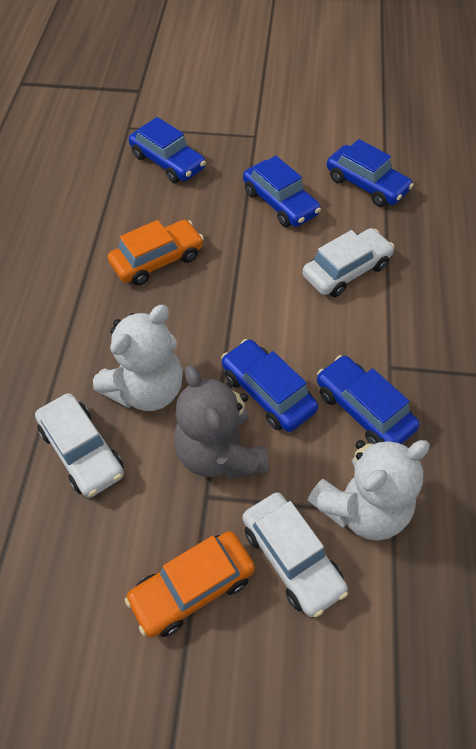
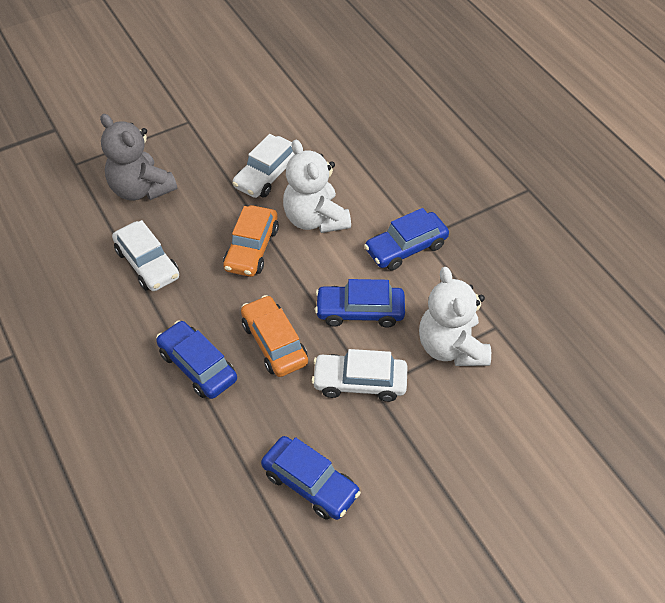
blue car: 5 -> 4

